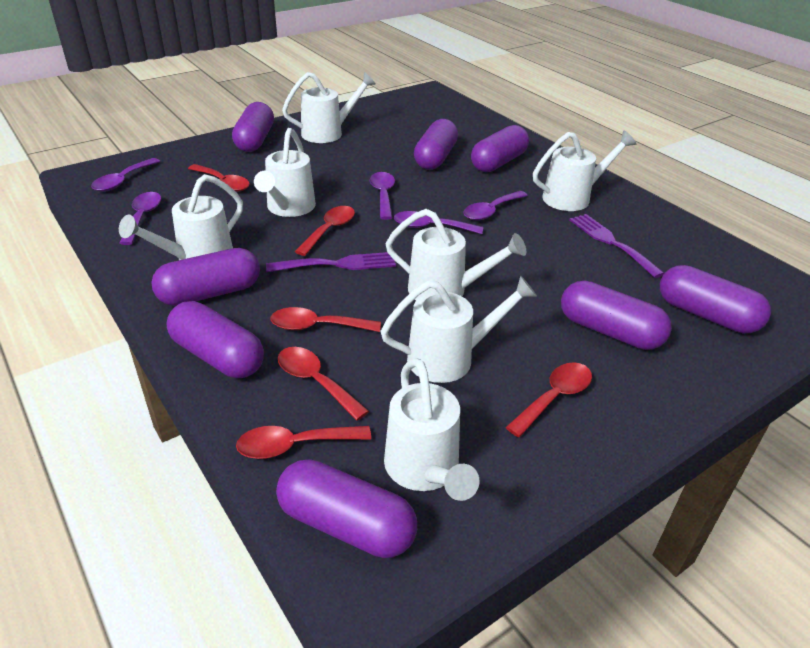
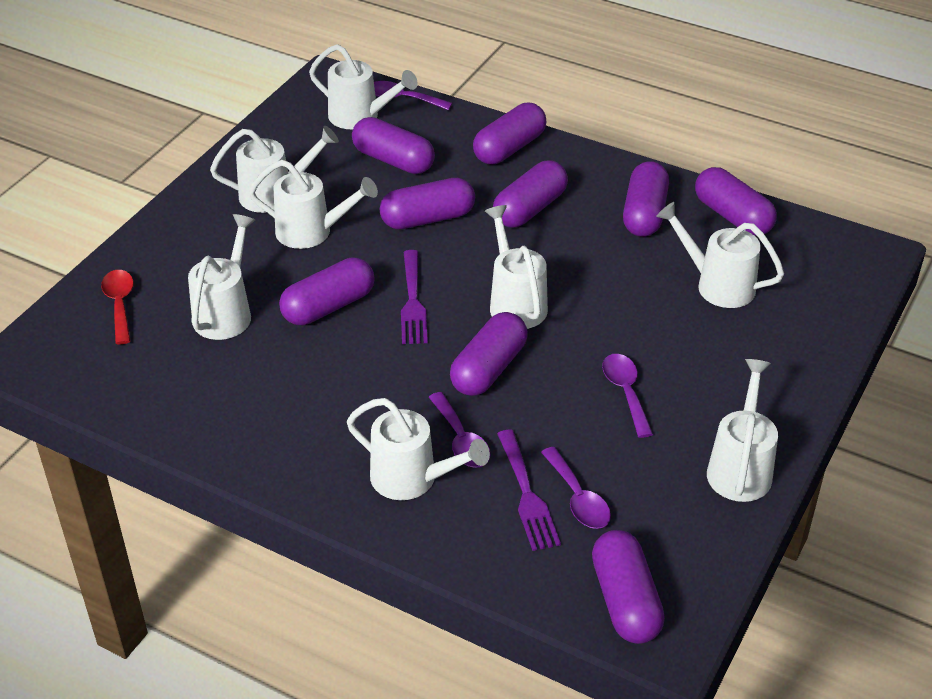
purple capsule: 8 -> 9
purple spoon: 5 -> 4
red spoon: 6 -> 1
white watering can: 7 -> 8

